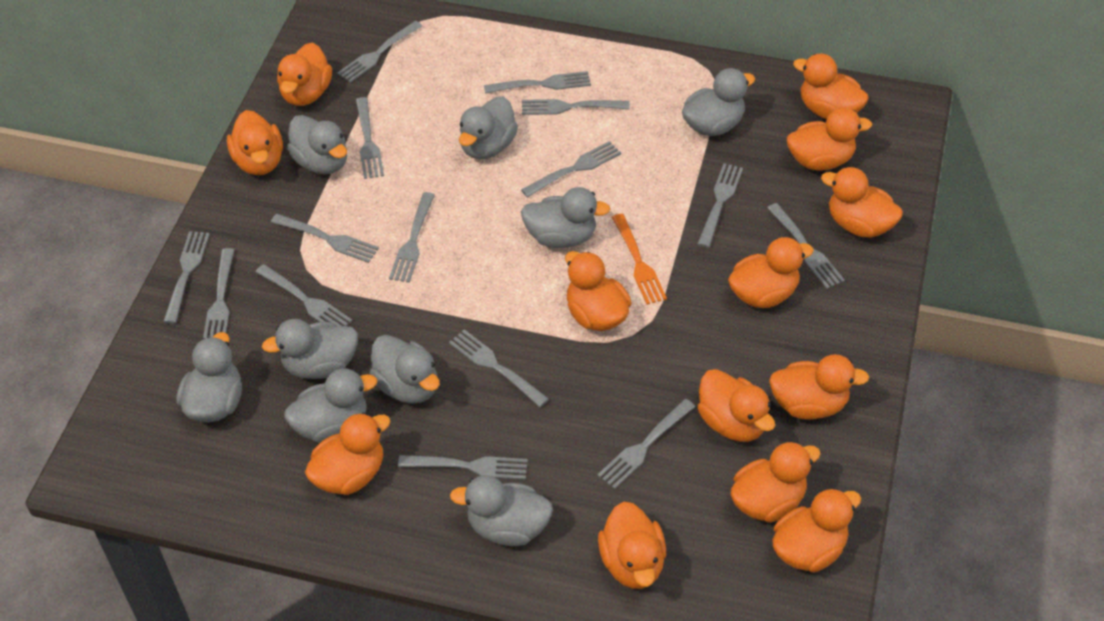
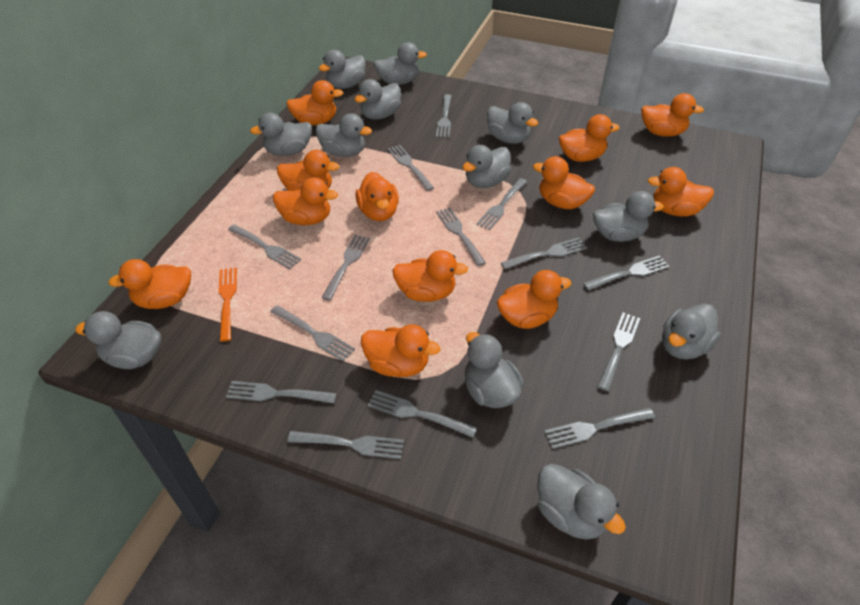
grey duck: 9 -> 12
grey fork: 15 -> 14
orange duck: 13 -> 12

